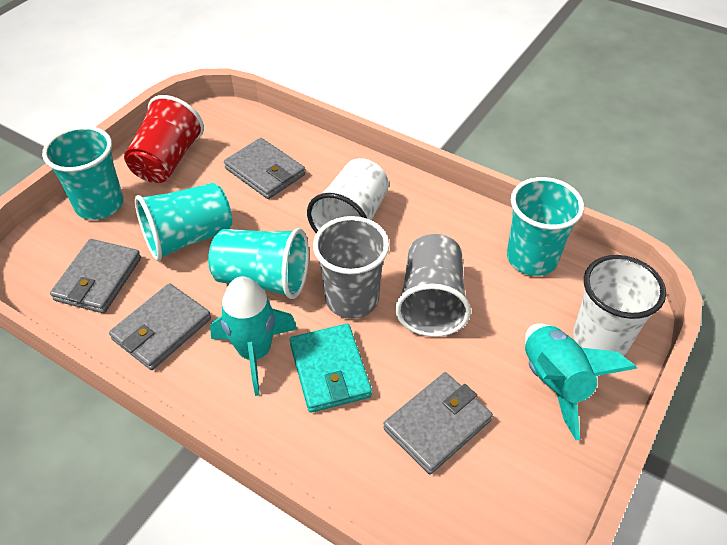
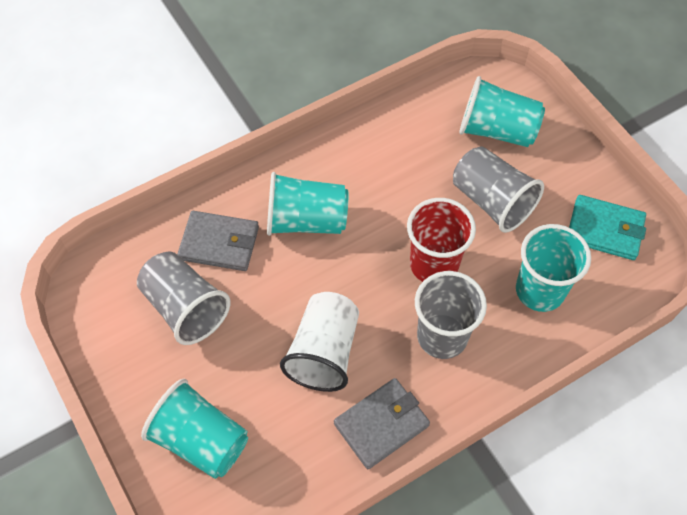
grey cup: 2 -> 3
grey wallet: 4 -> 2
turquoise rocket: 2 -> 0
white cup: 2 -> 1

